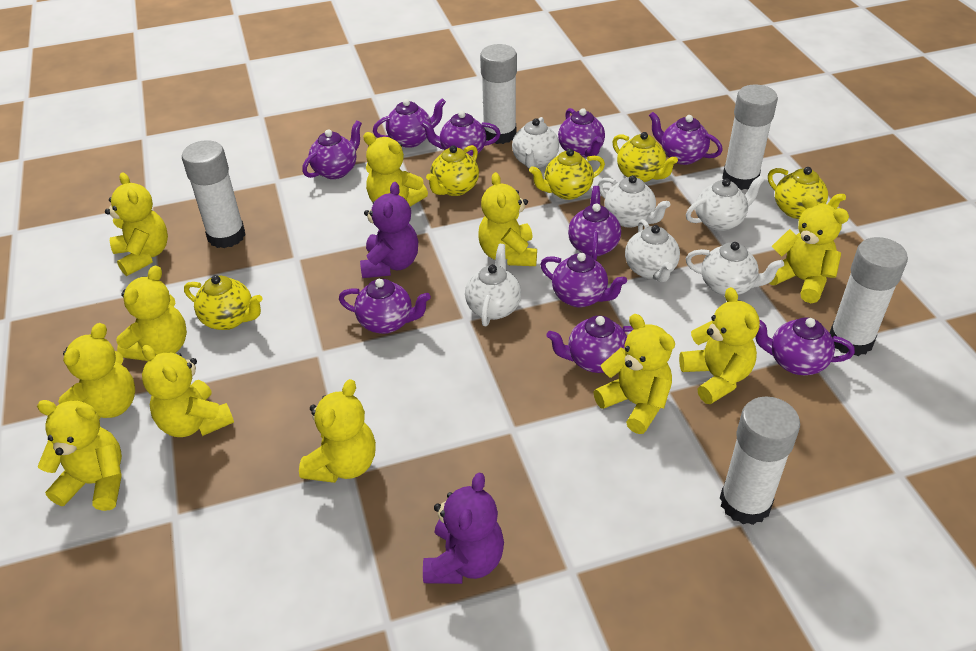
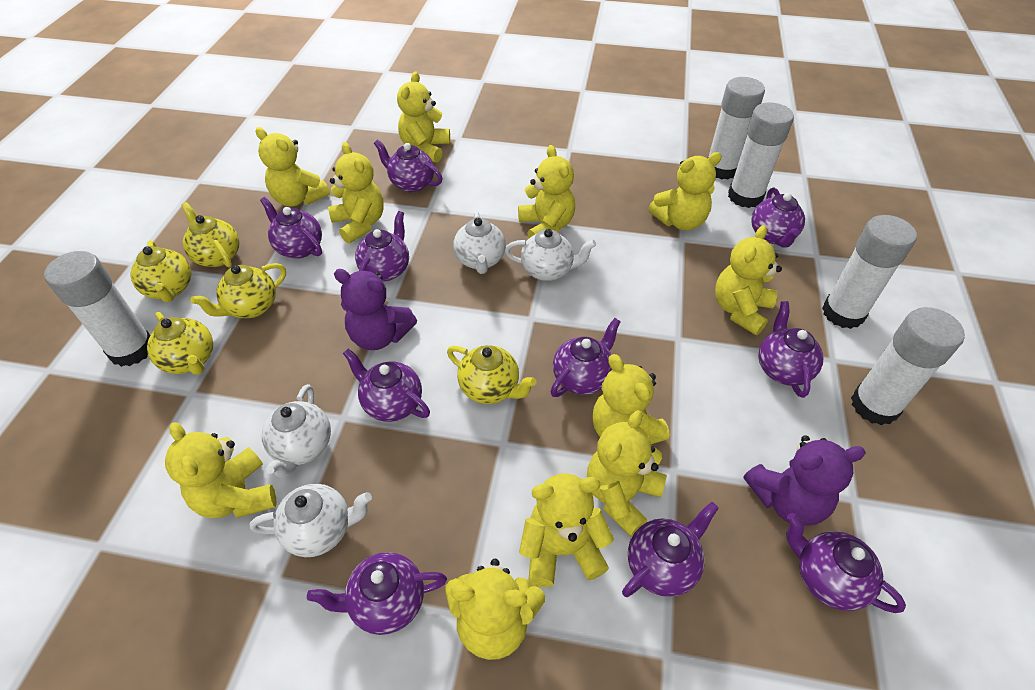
white teapot: 6 -> 4

